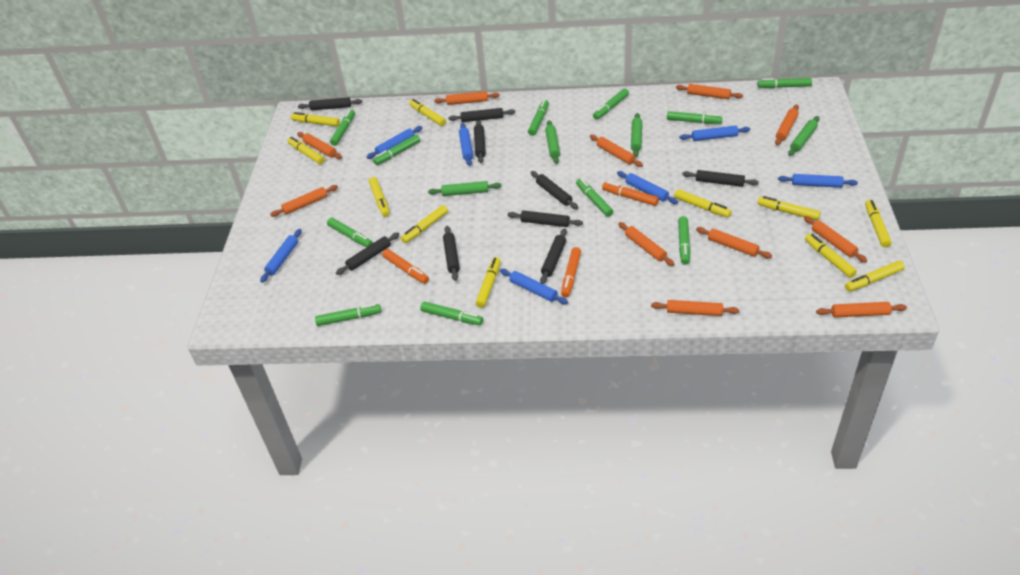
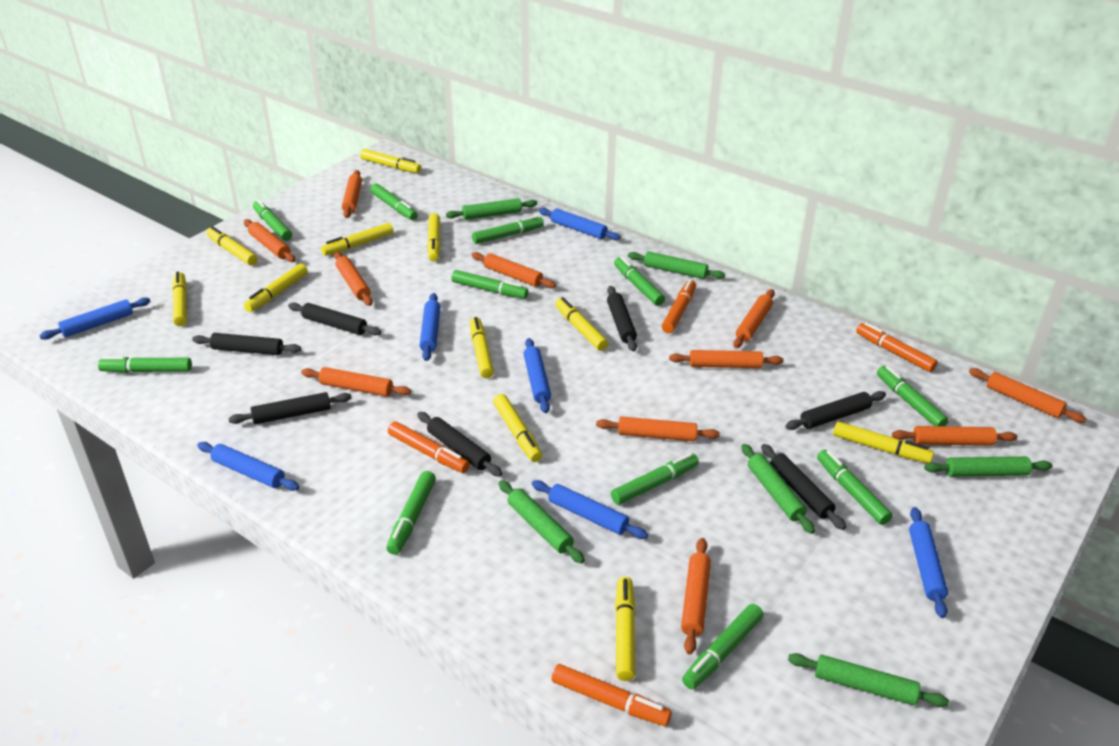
black rolling pin: 9 -> 7
green rolling pin: 4 -> 6
orange marker: 3 -> 4

